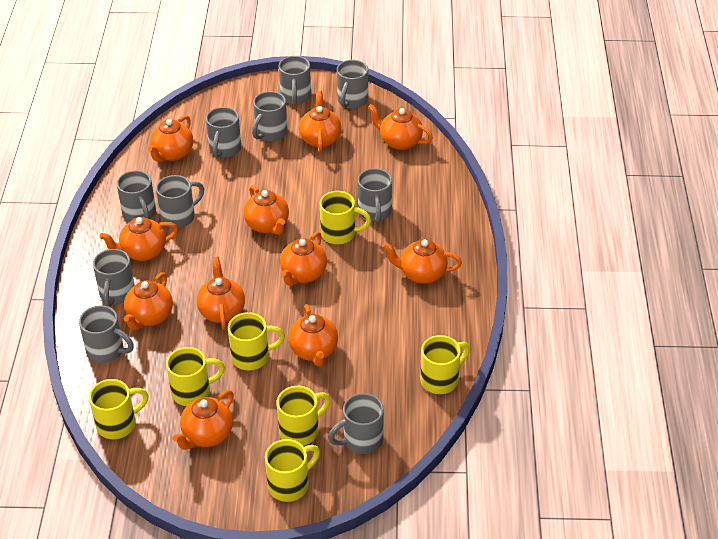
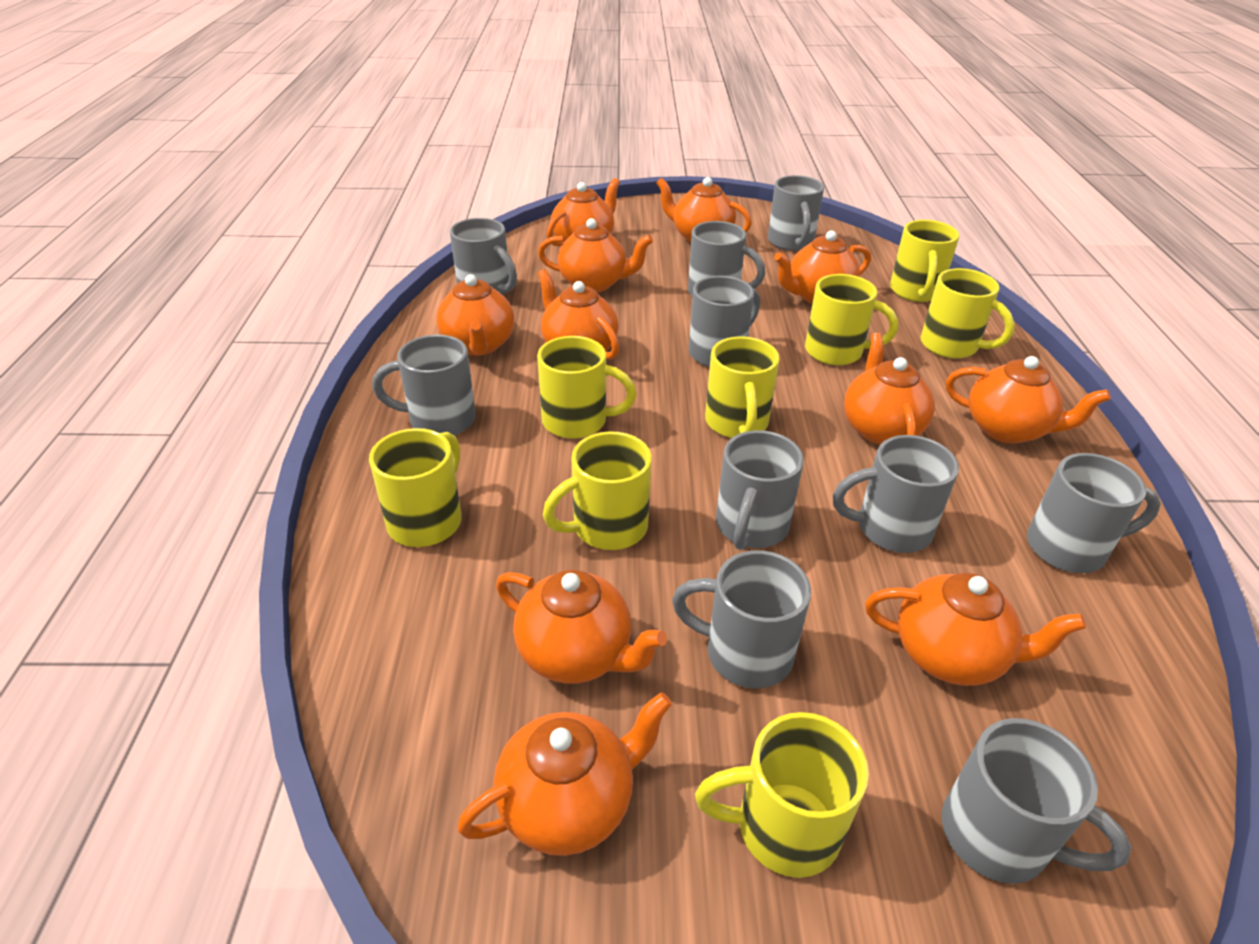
yellow mug: 7 -> 8

